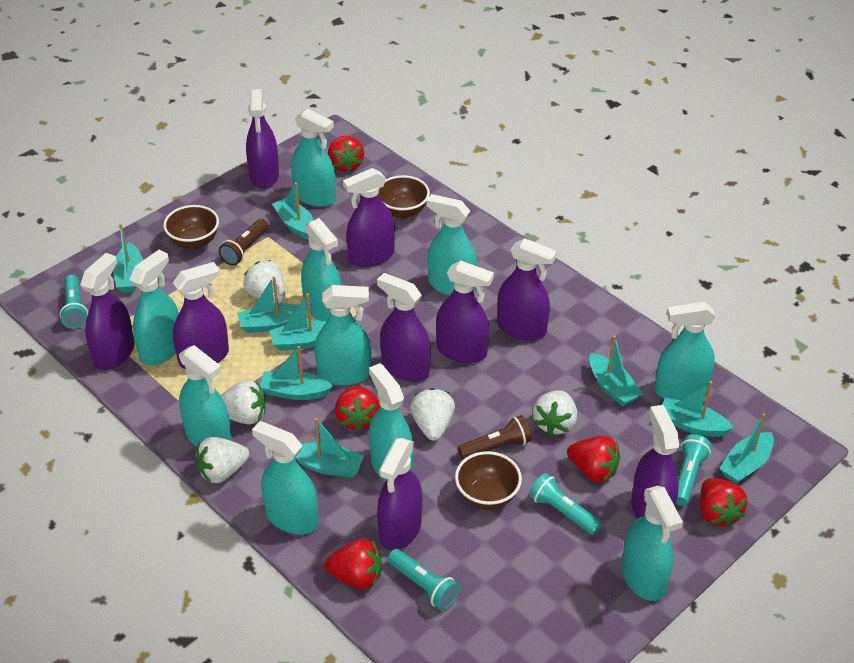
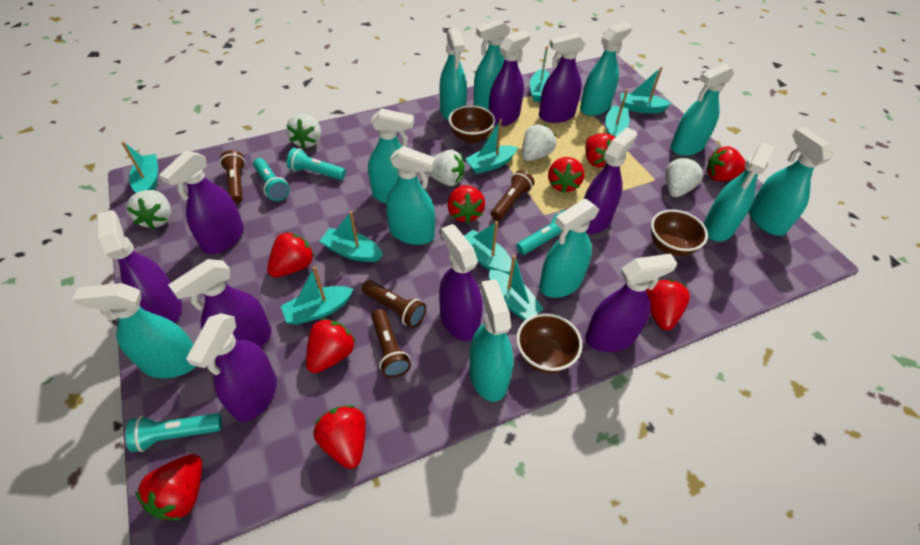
brown flashlight: 2 -> 4
red strawberry: 5 -> 9
turquoise spray bottle: 10 -> 11

